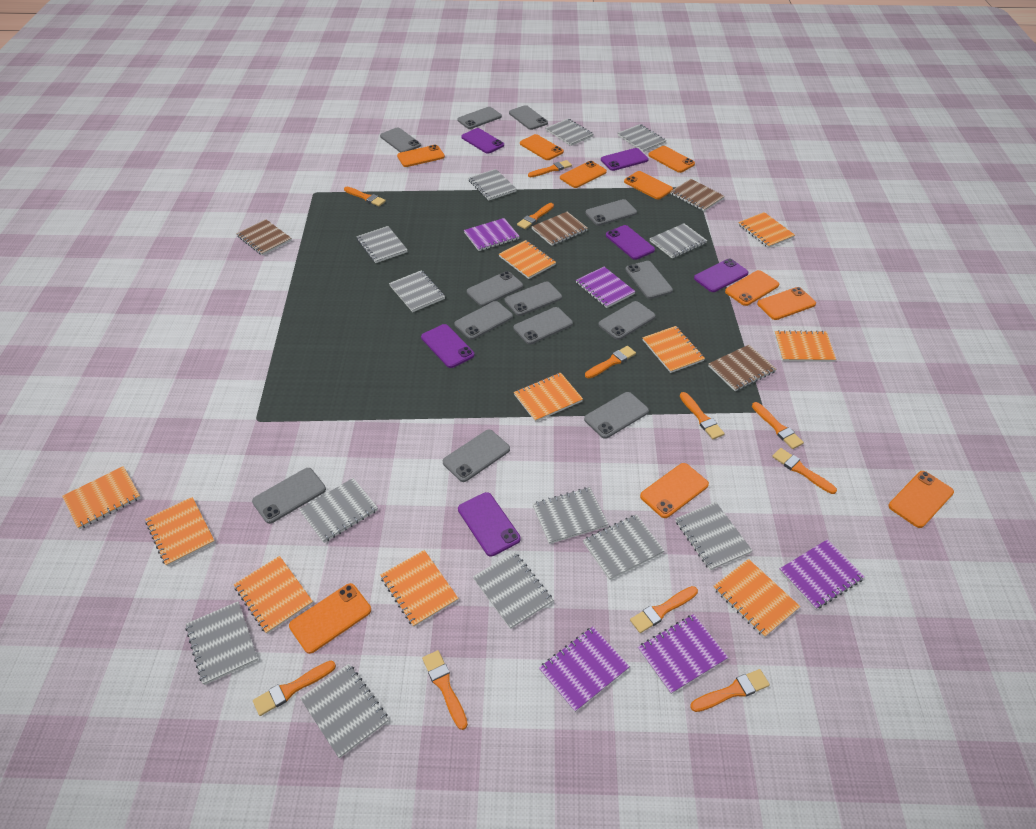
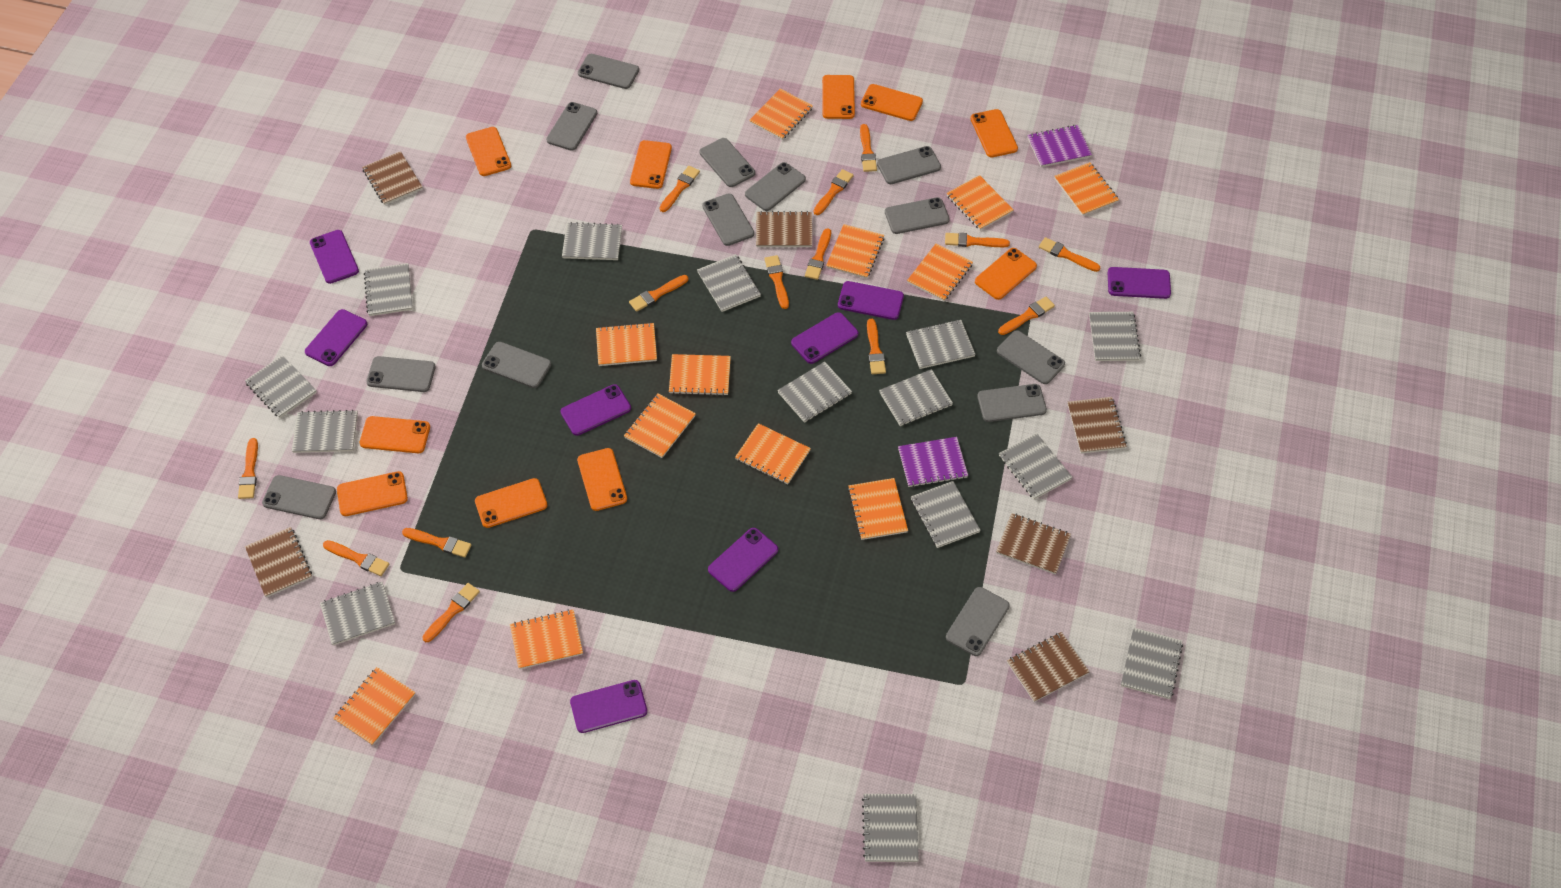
brown notebook: 4 -> 6
grey notebook: 13 -> 14
orange brush: 11 -> 14
orange notebook: 10 -> 12
purple notebook: 5 -> 2
purple phone: 6 -> 8

